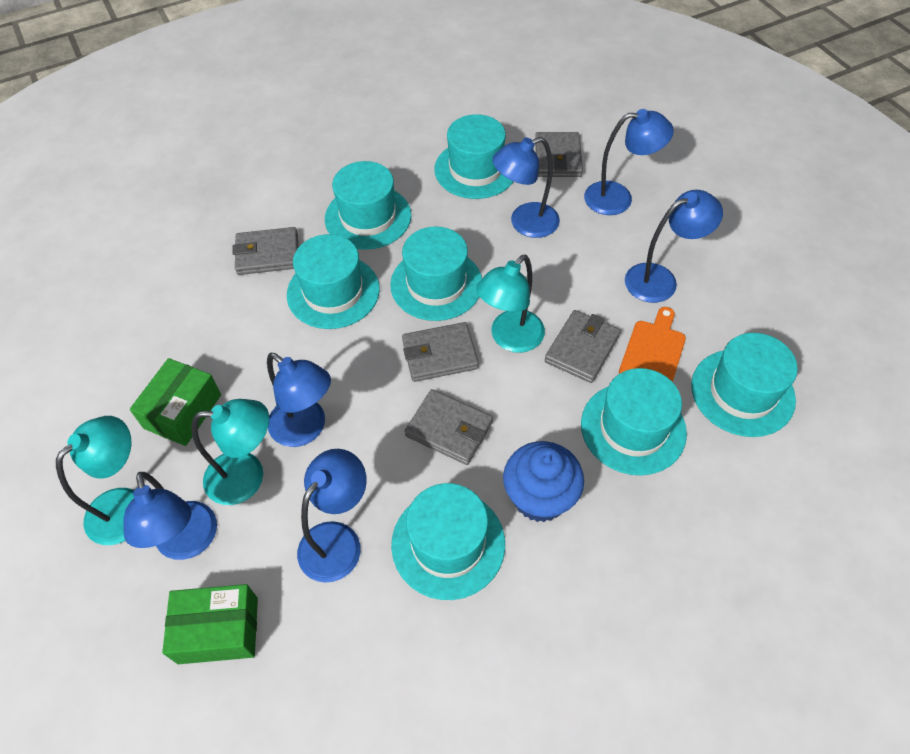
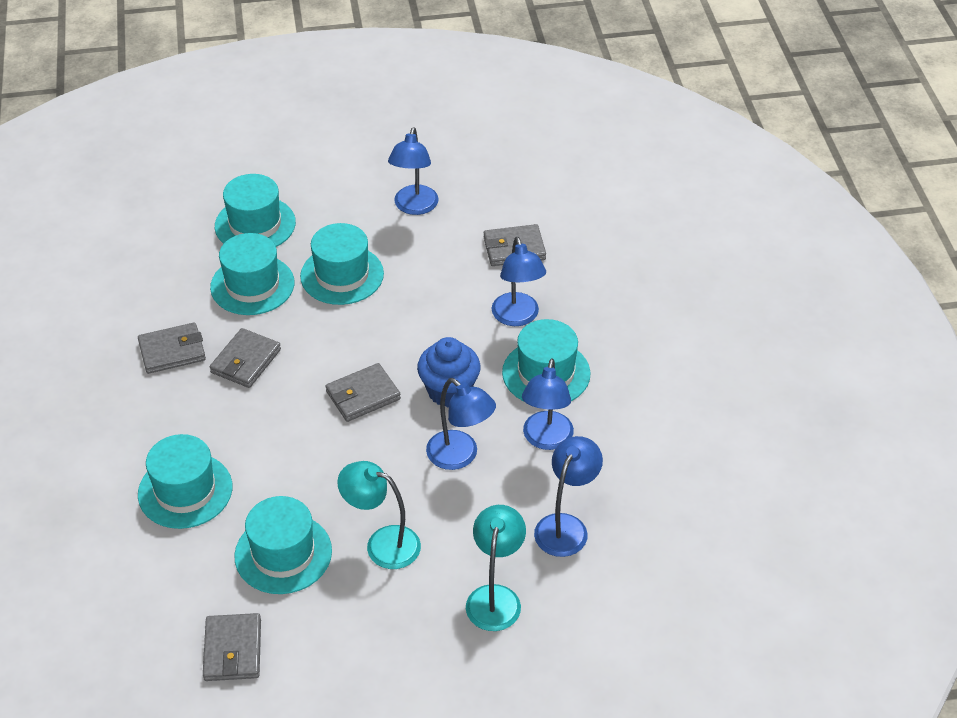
blue lamp: 6 -> 5
green box: 2 -> 0
orange cutting board: 1 -> 0
turquoise hat: 7 -> 6
turquoise lamp: 3 -> 2

